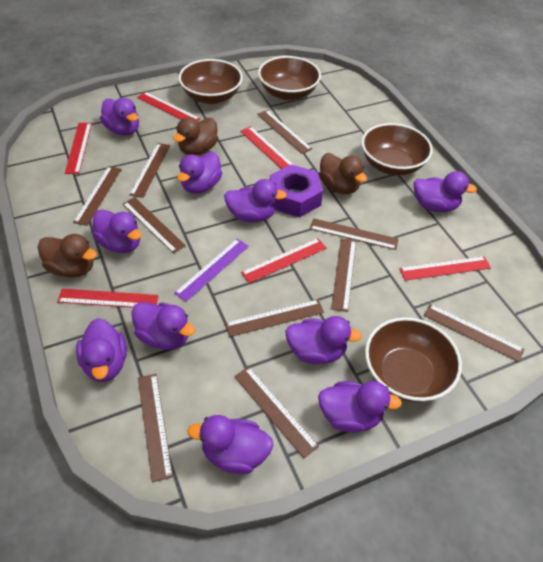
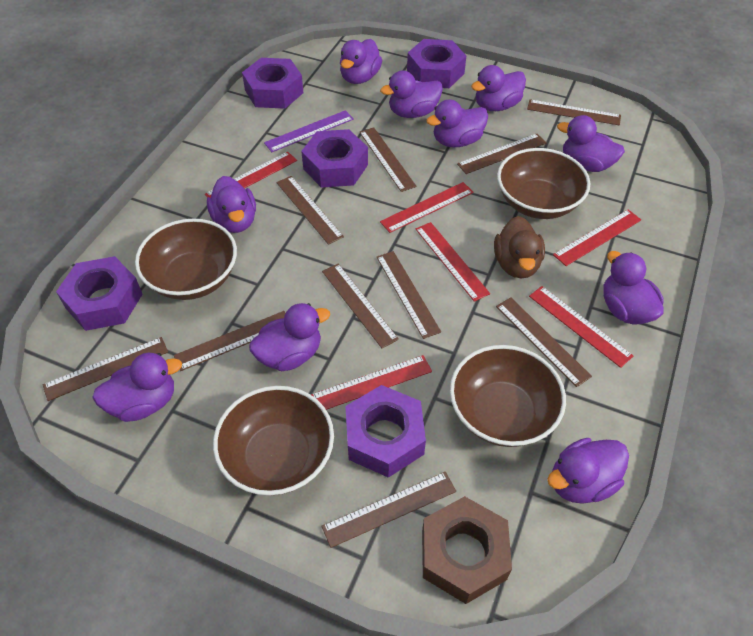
brown duck: 3 -> 1
brown nut: 0 -> 1
purple nut: 1 -> 5

